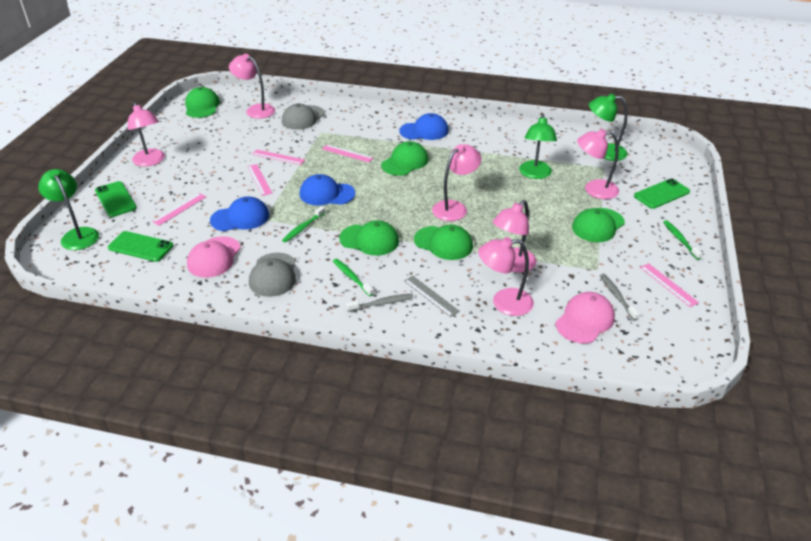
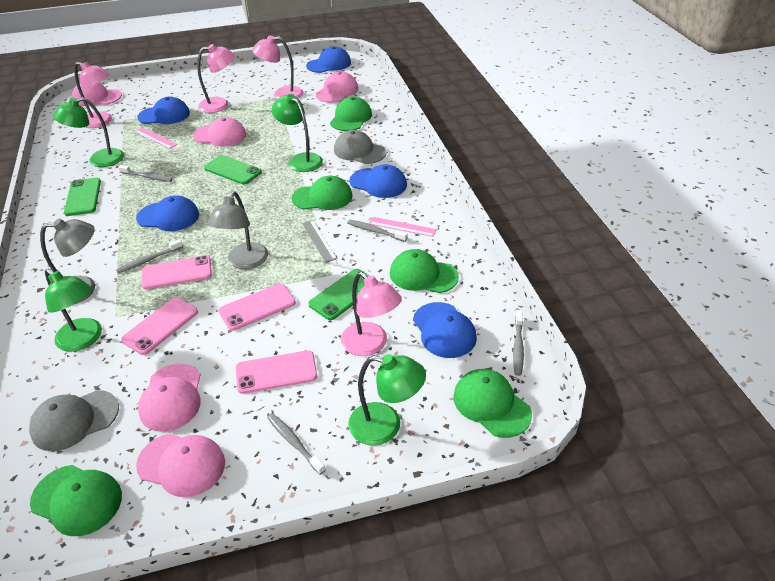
blue cap: 3 -> 5
green lamp: 3 -> 4
green toothbrush: 3 -> 0
grey lamp: 0 -> 2
grey toothbrush: 2 -> 5
pink cap: 2 -> 5
pink lamp: 6 -> 4
pink phone: 0 -> 4
pink ruler: 5 -> 2

